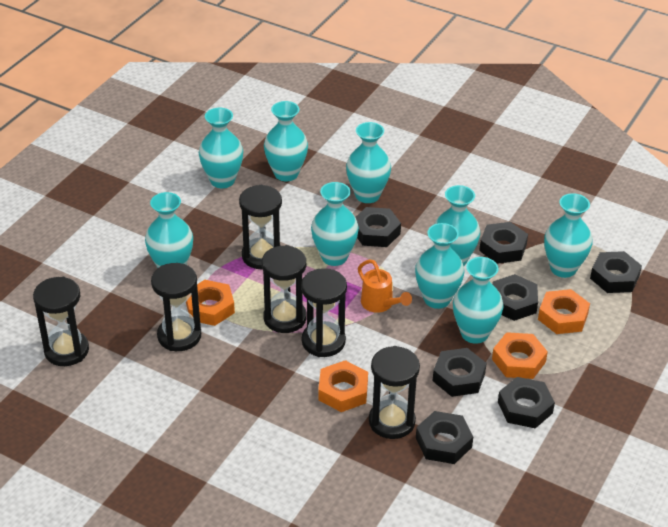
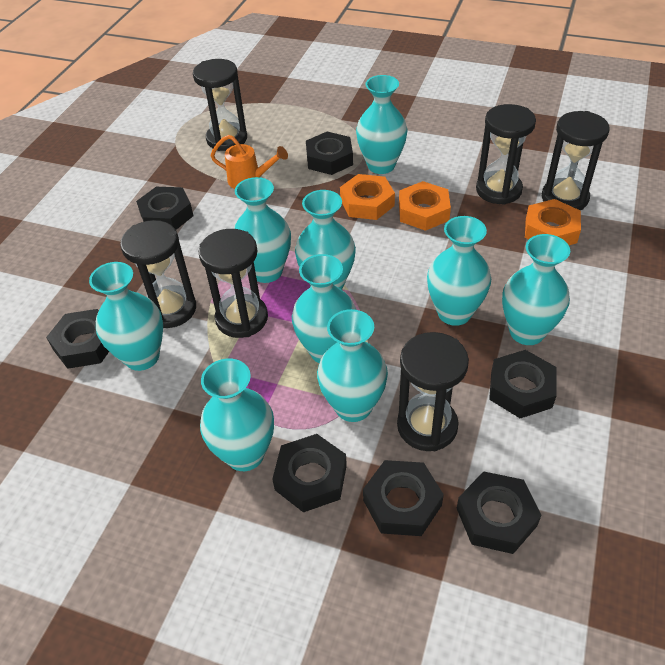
orange nut: 4 -> 3

